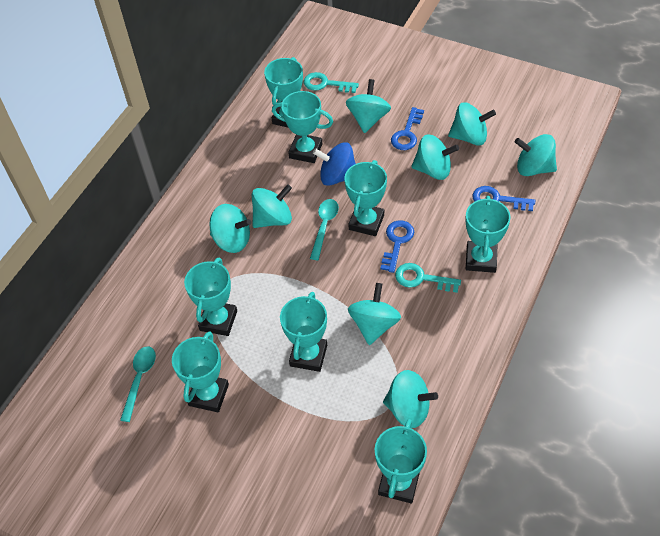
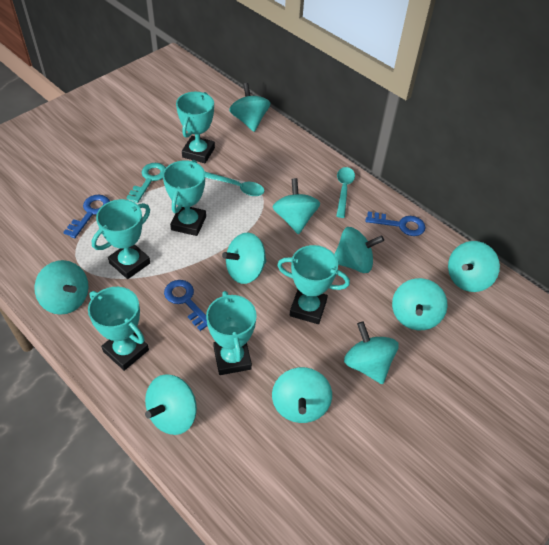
blue spinning top: 1 -> 0
turquoise key: 2 -> 1
turquoise spinning top: 8 -> 10
turquoise trophy: 8 -> 6

